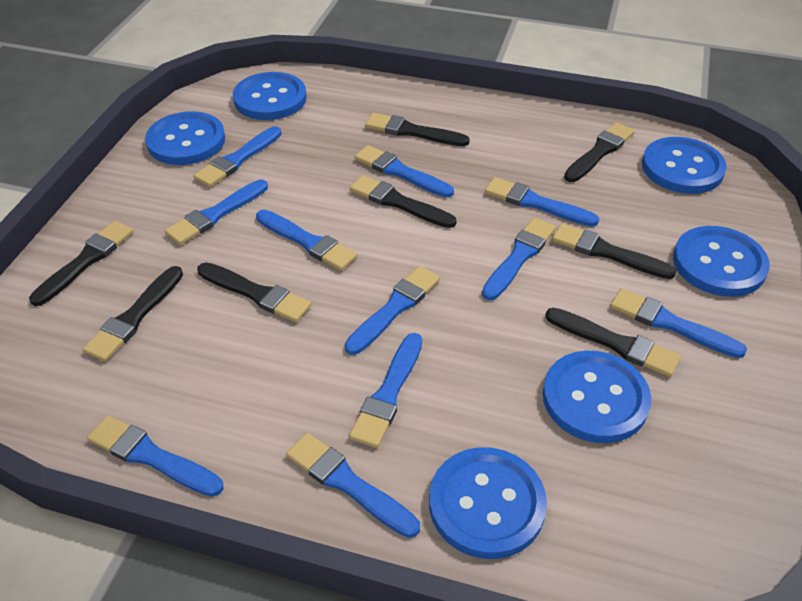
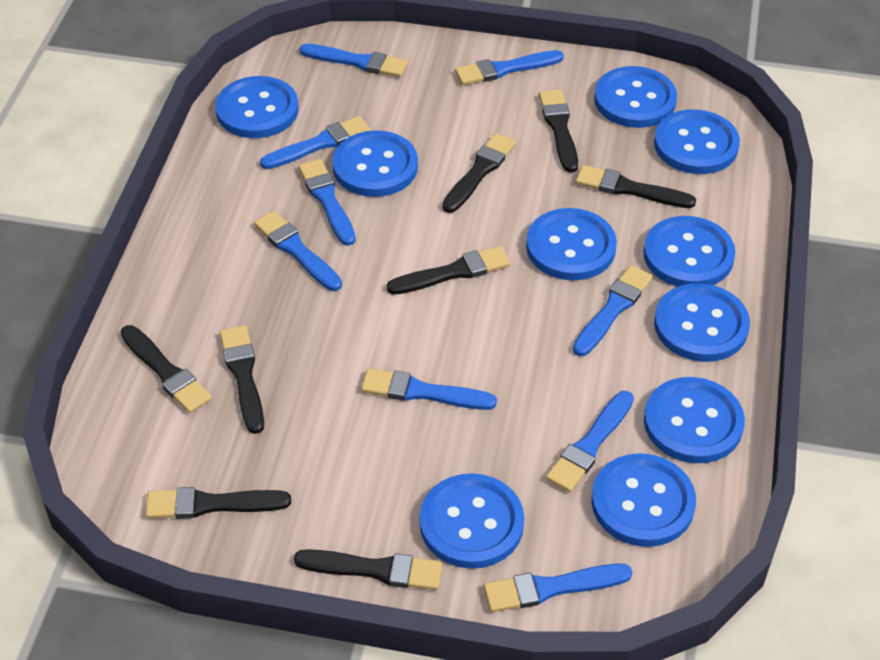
blue brush: 11 -> 9
blue button: 6 -> 10

